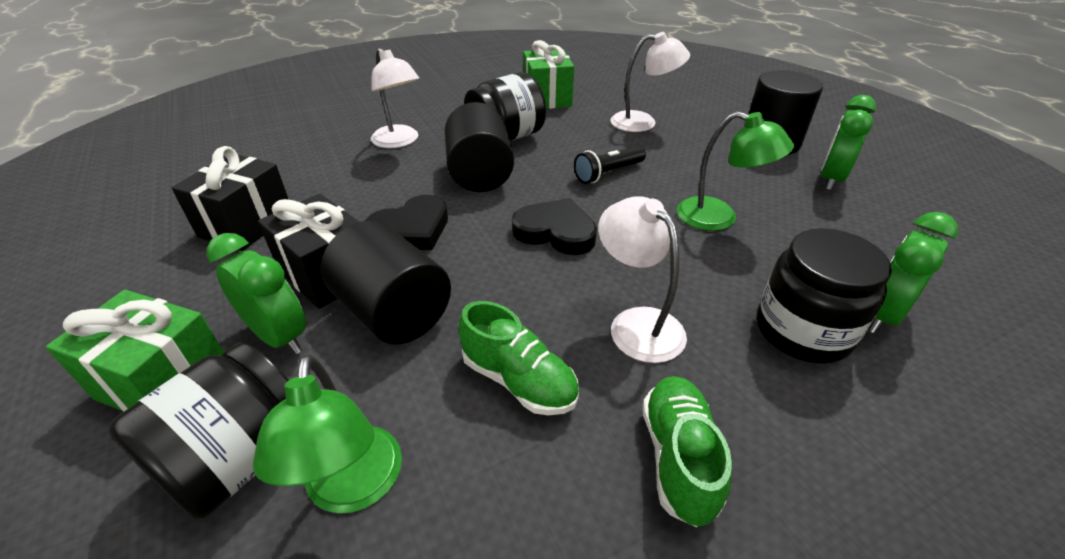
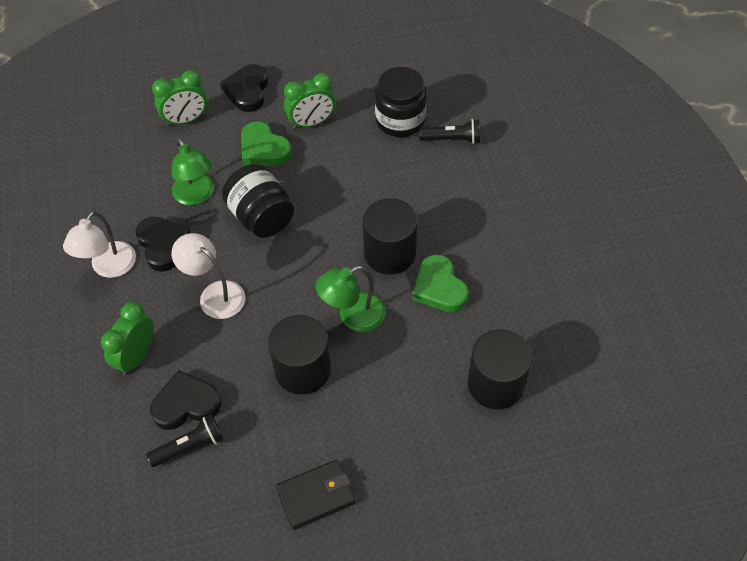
black flashlight: 1 -> 2
black gift: 2 -> 0
black heart: 2 -> 3
black jar: 3 -> 2
black wallet: 0 -> 1
green gift: 2 -> 0
green heart: 0 -> 2
green shoe: 2 -> 0
white lamp: 3 -> 2

